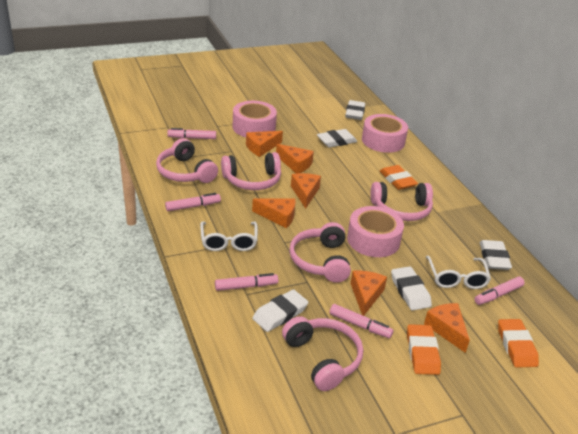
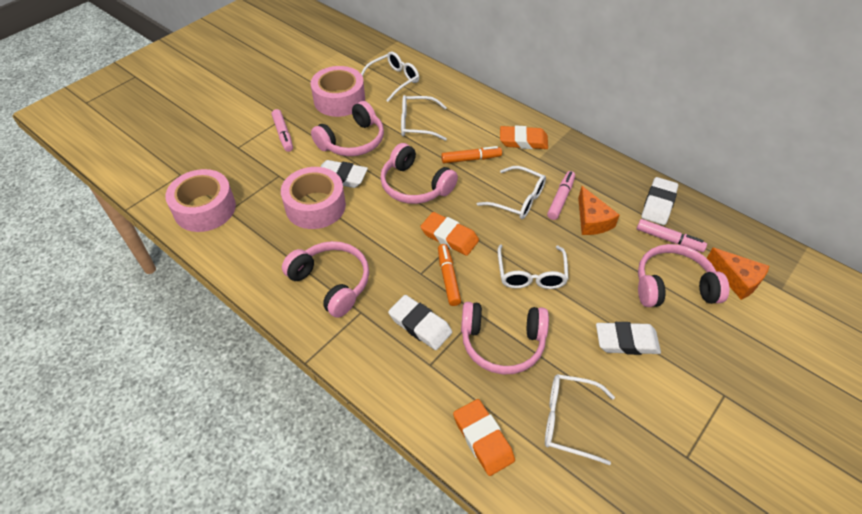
orange cheese: 6 -> 2
orange marker: 0 -> 2
pink marker: 5 -> 3
white eraser: 5 -> 4
white glasses: 2 -> 5

